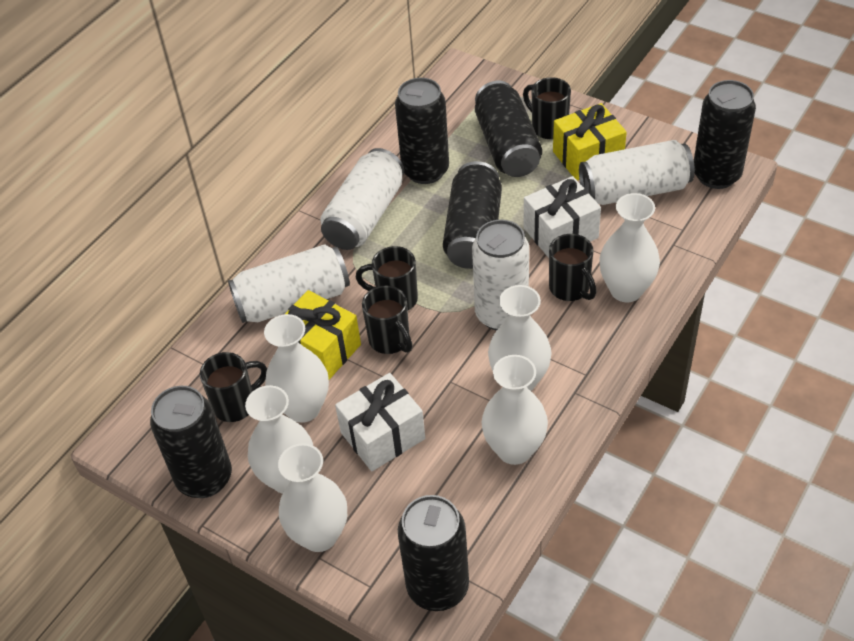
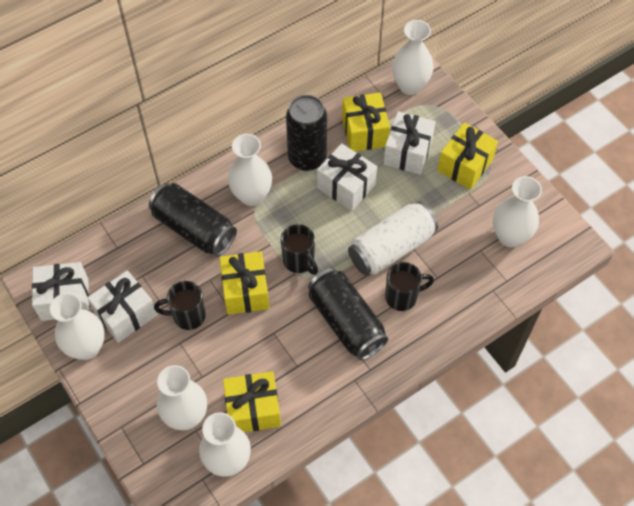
black can: 6 -> 3
black mug: 5 -> 3
white can: 4 -> 1
white gift: 2 -> 4
yellow gift: 2 -> 4

